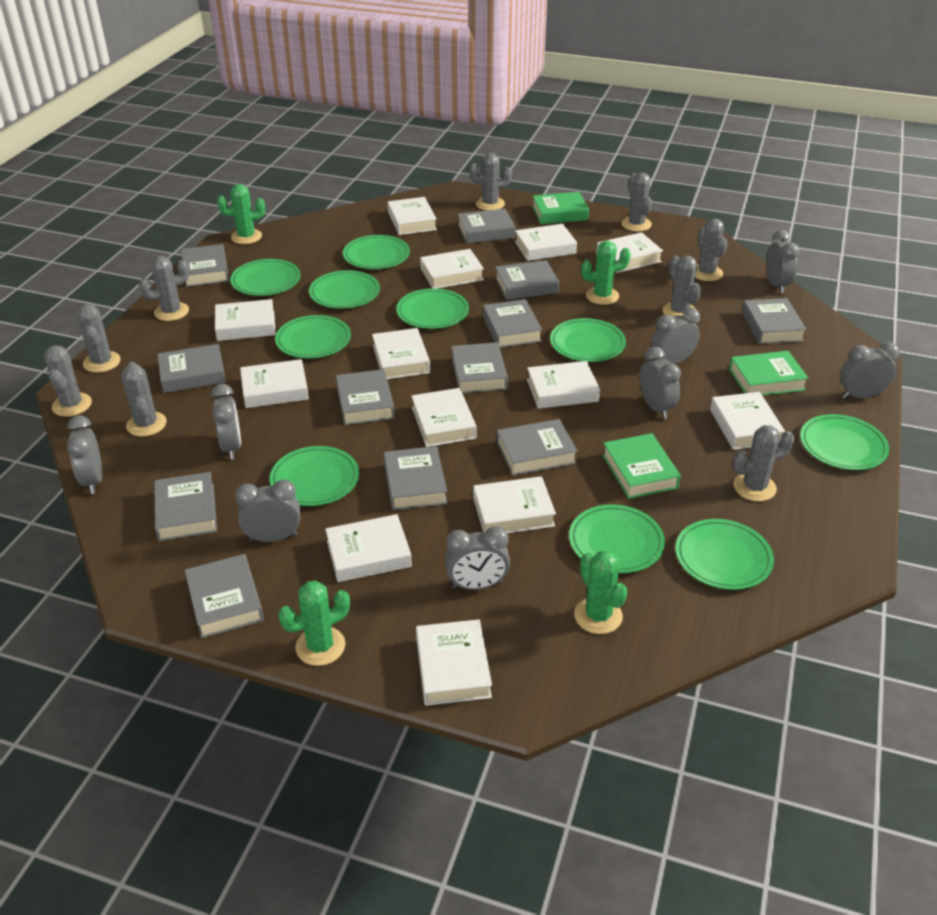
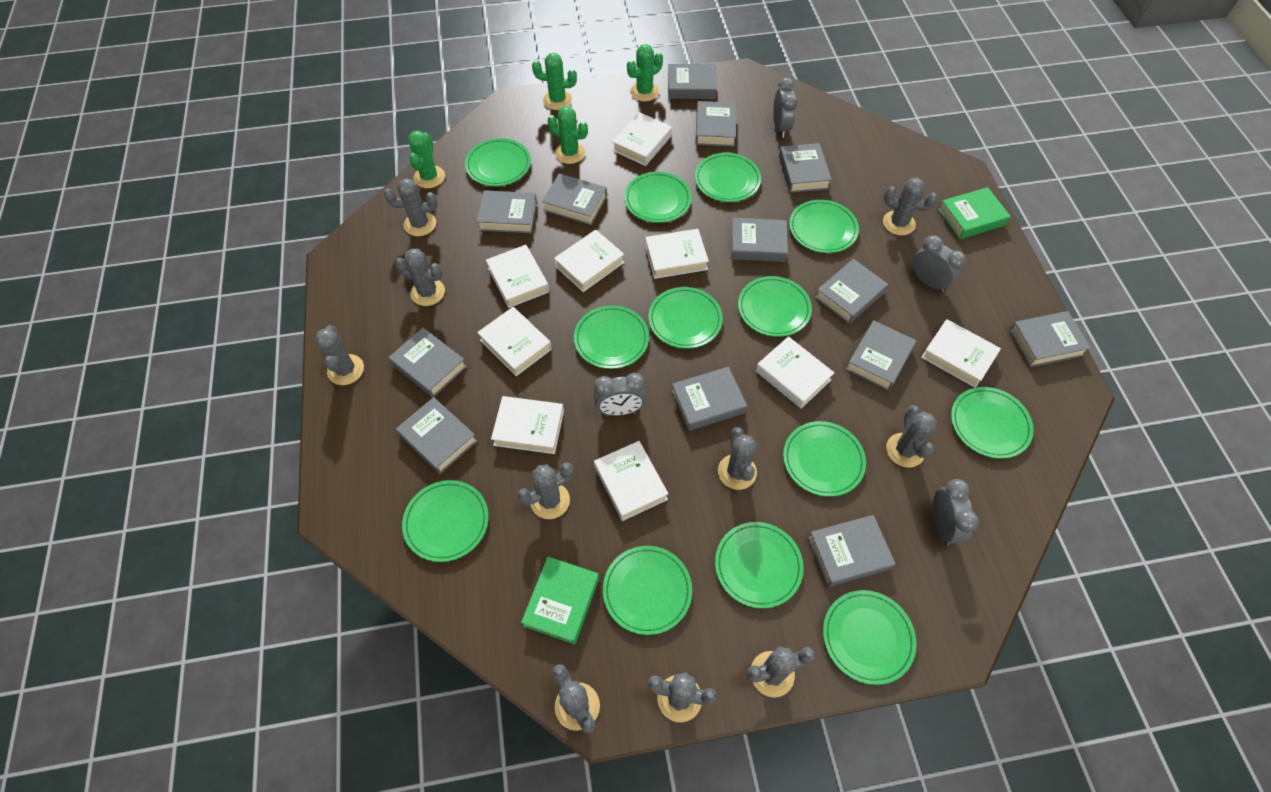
green book: 3 -> 2
green plate: 10 -> 13
grey book: 12 -> 13
grey cactus: 9 -> 10
grey clock: 8 -> 4
white book: 13 -> 9

